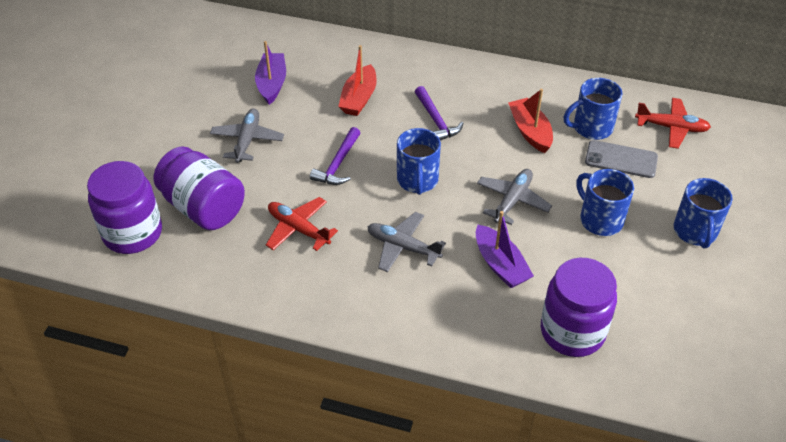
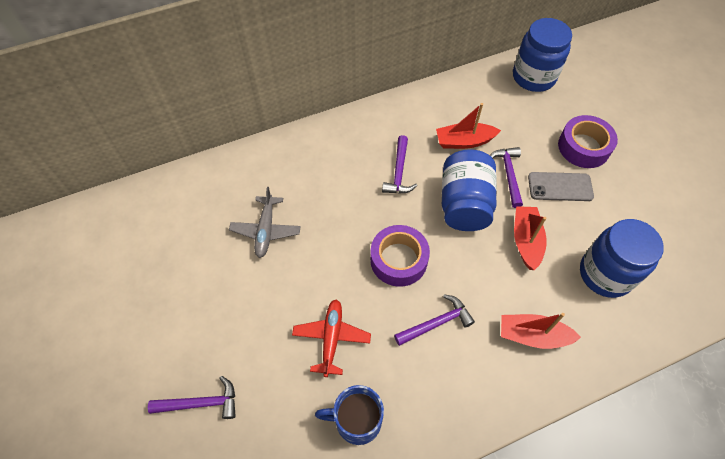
blue jar: 0 -> 3
blue mug: 4 -> 1
grey plane: 3 -> 1
purple boat: 2 -> 0
purple hammer: 2 -> 4
purple jar: 3 -> 0
purple tape: 0 -> 2
red boat: 2 -> 3
red plane: 2 -> 1

